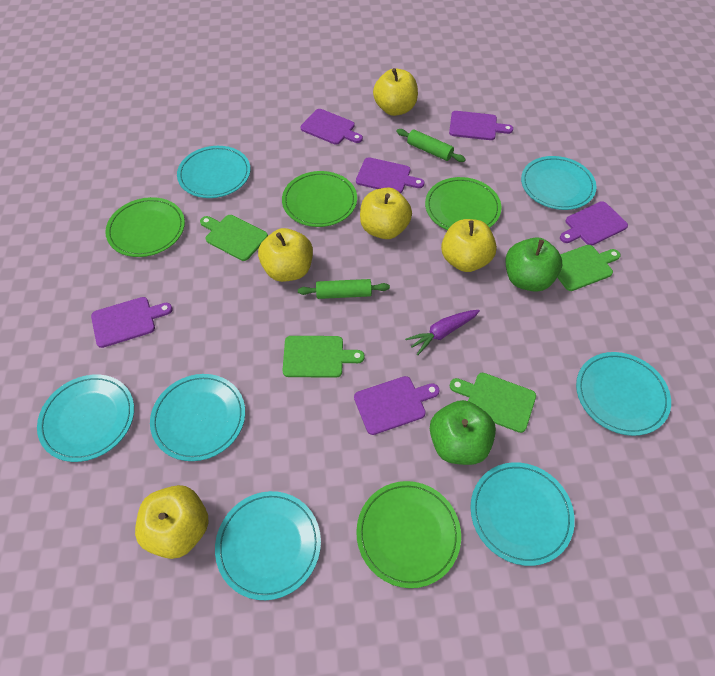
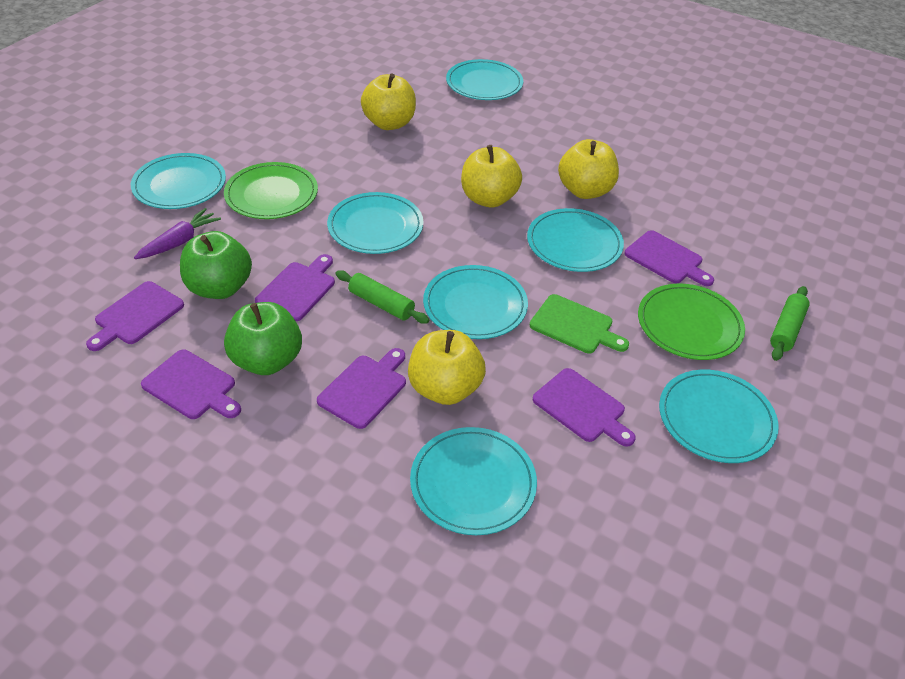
green cutting board: 4 -> 1
green plate: 4 -> 2
yellow apple: 5 -> 4

